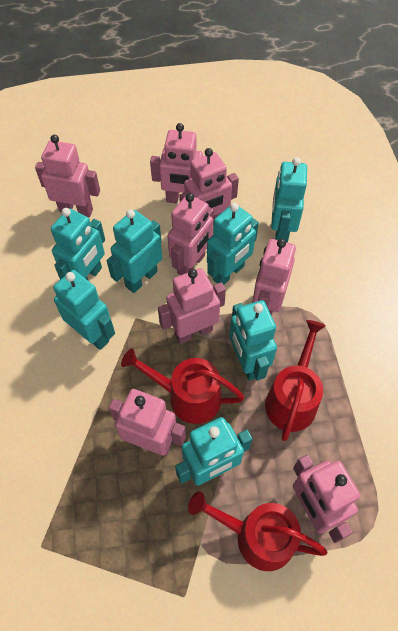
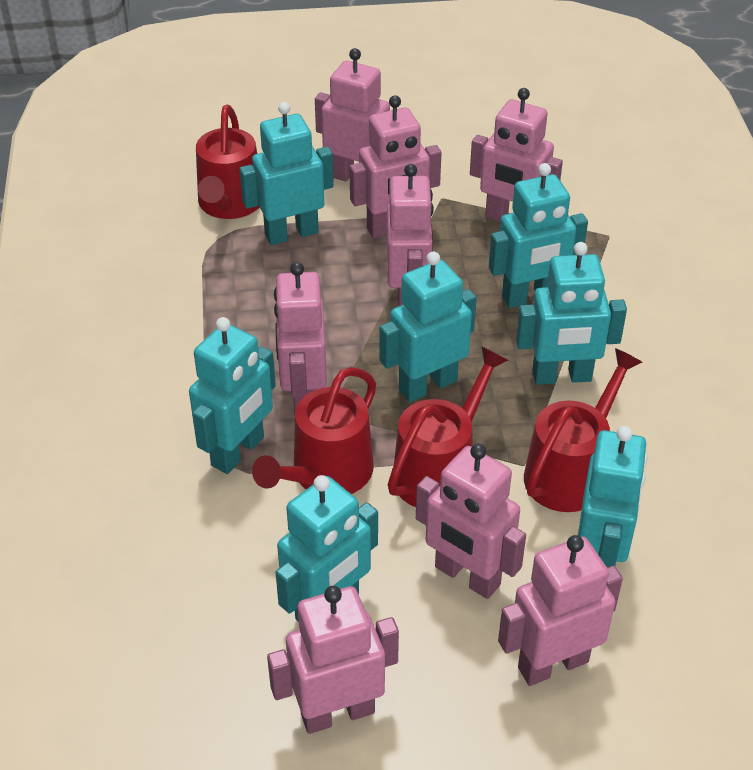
red watering can: 3 -> 4

